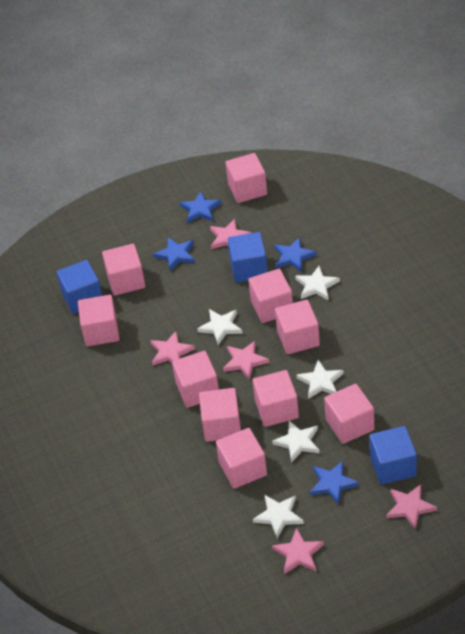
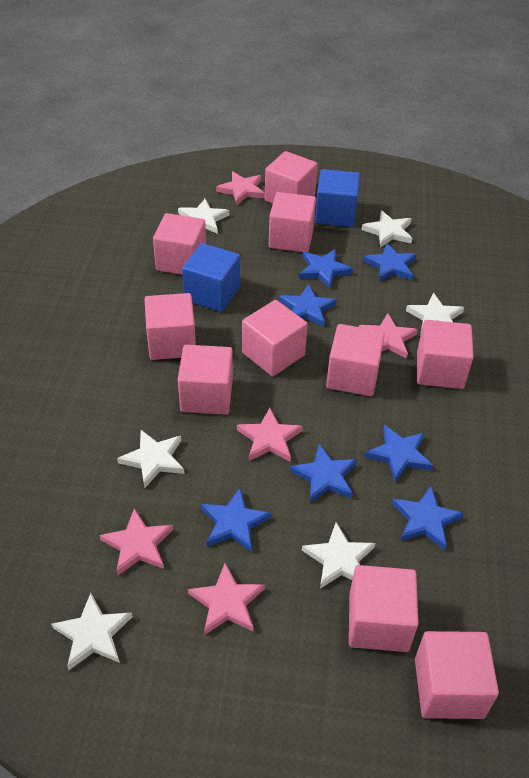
blue cube: 3 -> 2
blue star: 4 -> 7
white star: 5 -> 6

